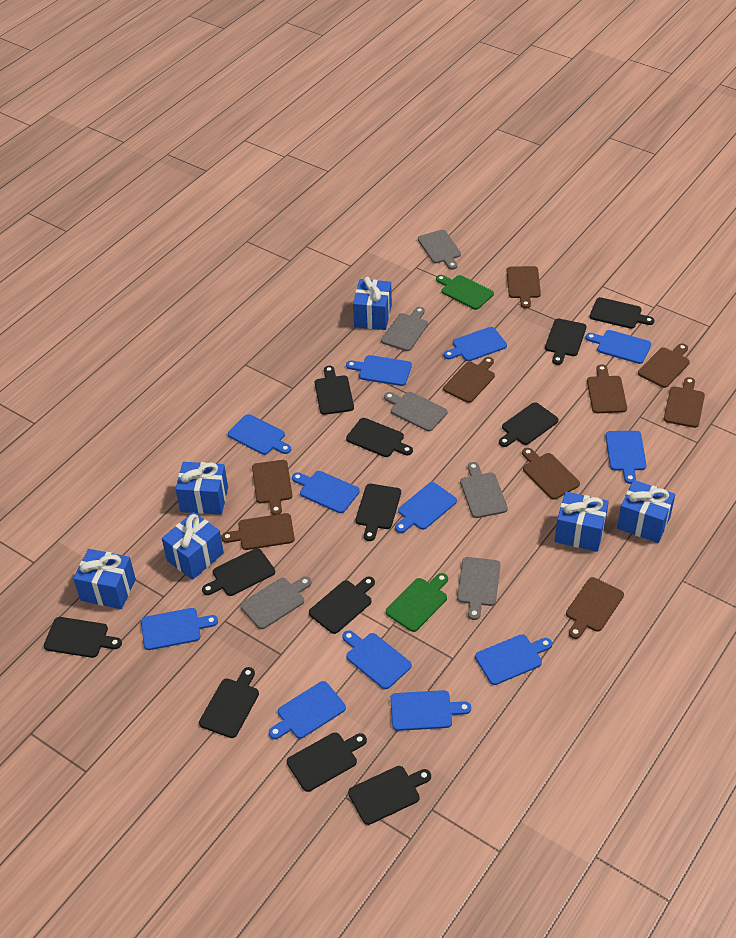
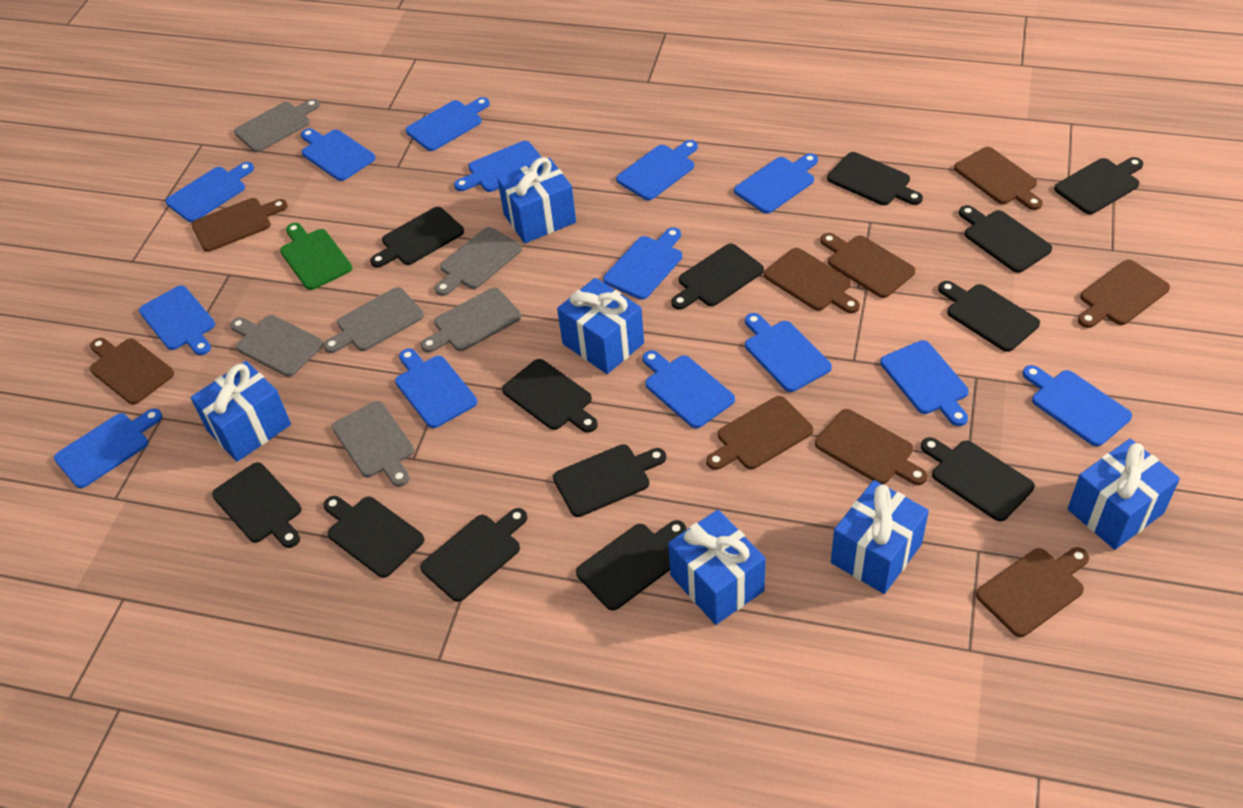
black cutting board: 12 -> 13
blue cutting board: 12 -> 14
green cutting board: 2 -> 1

